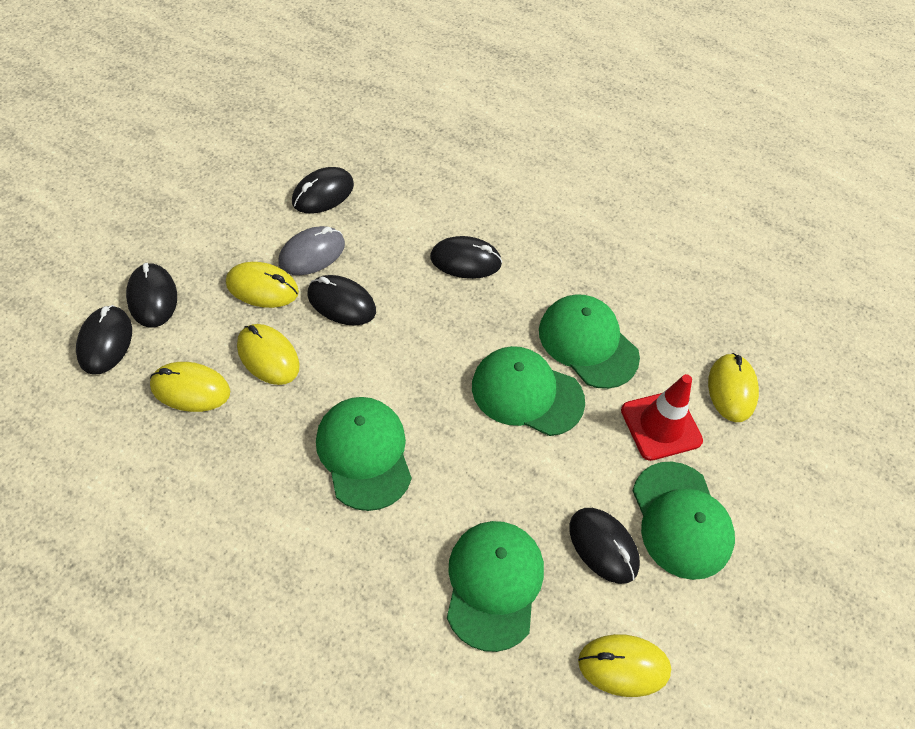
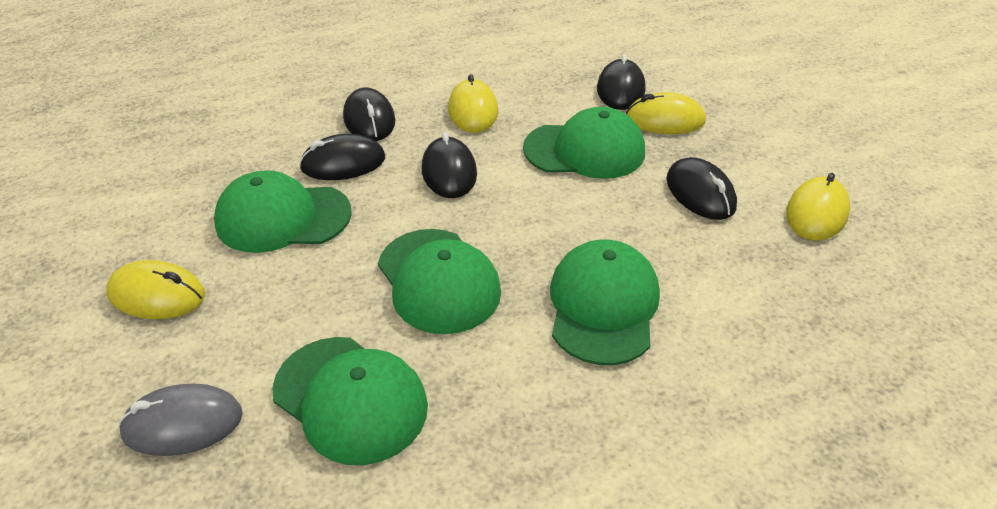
black mouse: 6 -> 5
red traffic cone: 1 -> 0
yellow mouse: 5 -> 4

